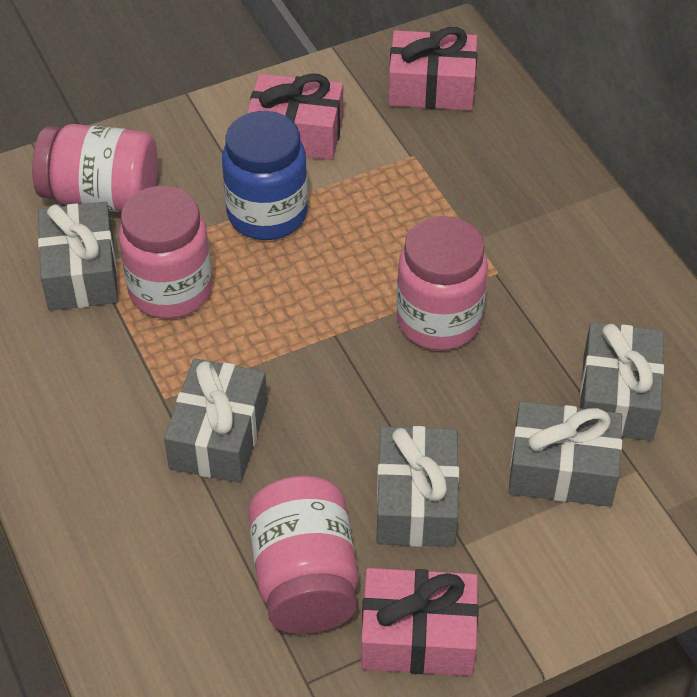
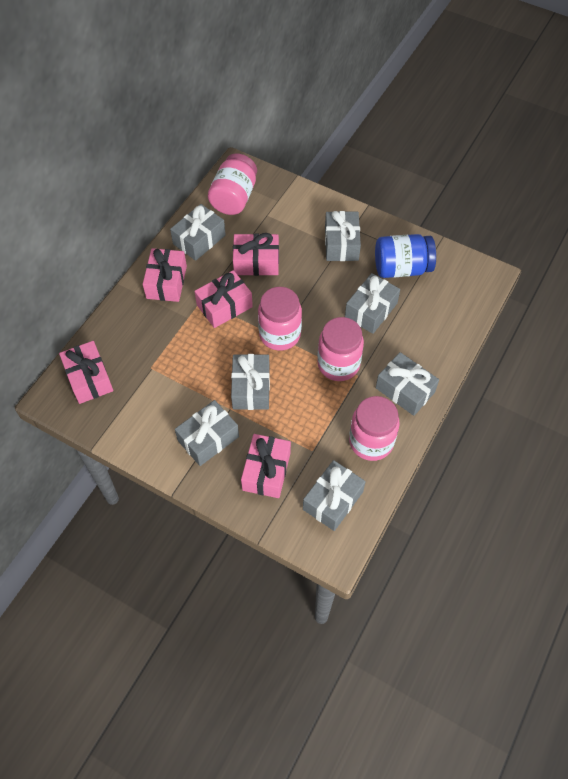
grey gift: 5 -> 7
pink gift: 3 -> 5

